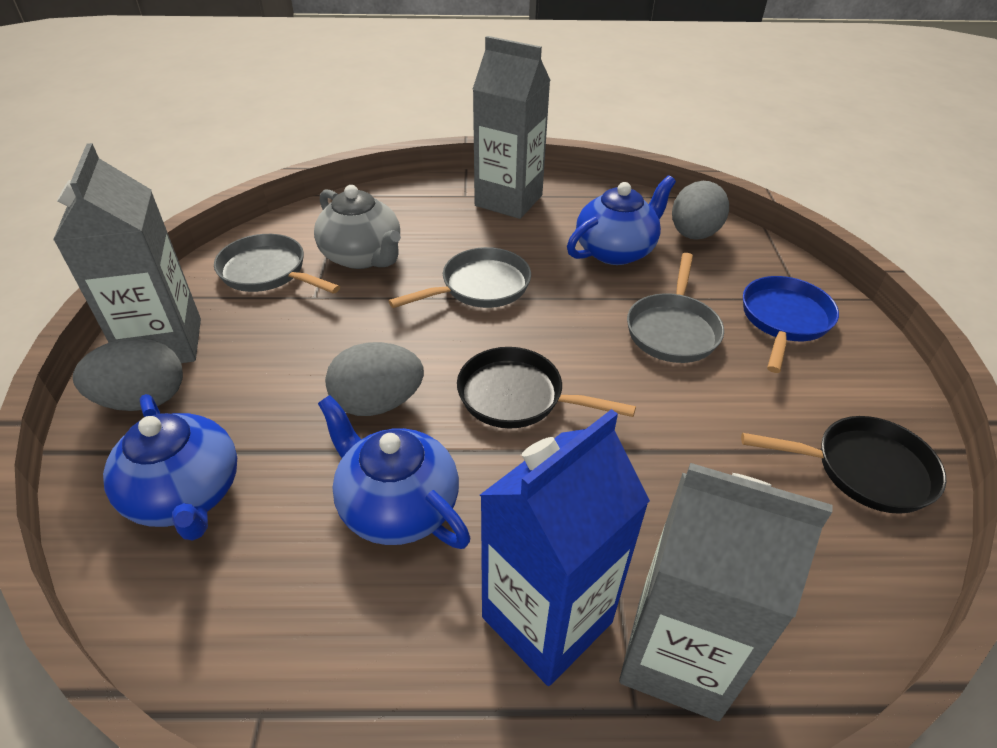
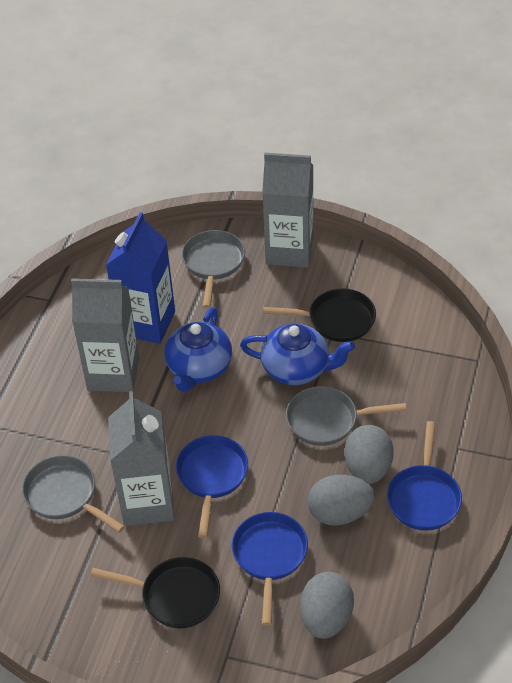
blue pan: 1 -> 3
blue teapot: 3 -> 2
grey teapot: 1 -> 0

